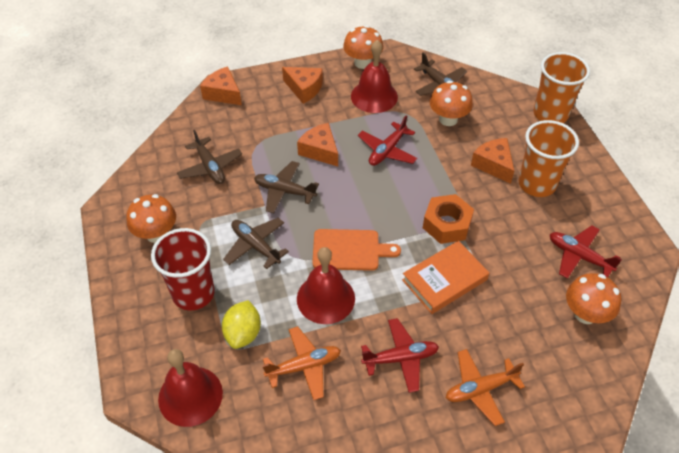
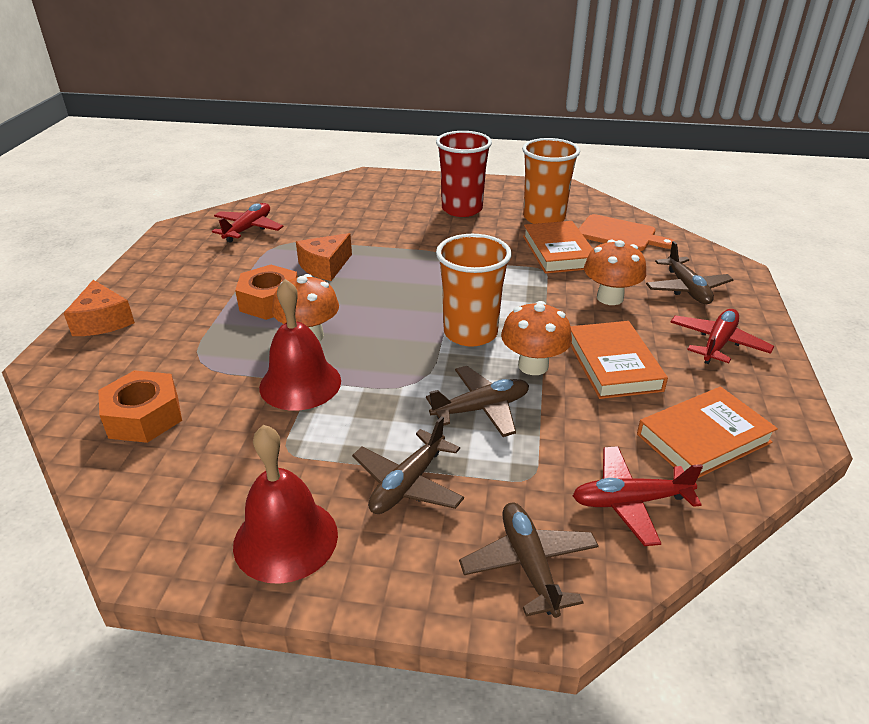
orange book: 1 -> 3
orange cheese: 4 -> 2
orange mushroom: 4 -> 3
orange nut: 1 -> 2
orange plane: 2 -> 0
red bell: 3 -> 2
yellow lemon: 1 -> 0

